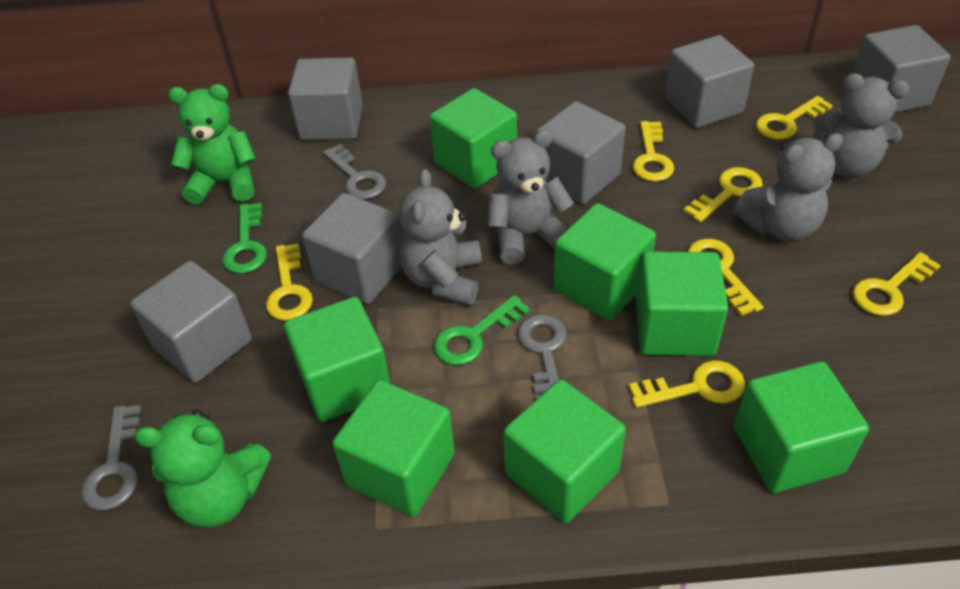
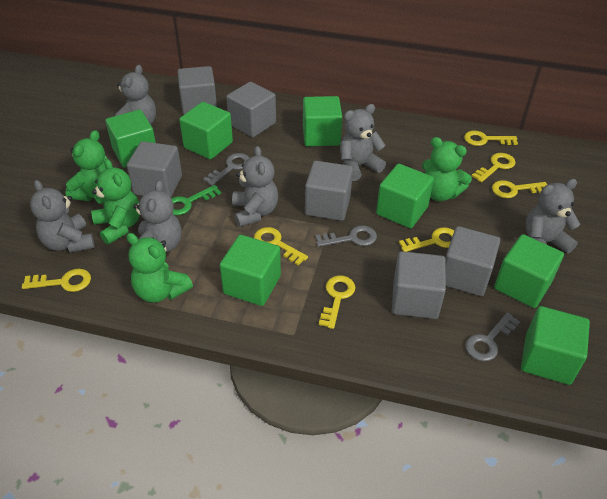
green key: 2 -> 1
green teddy bear: 2 -> 4
grey teddy bear: 4 -> 6

